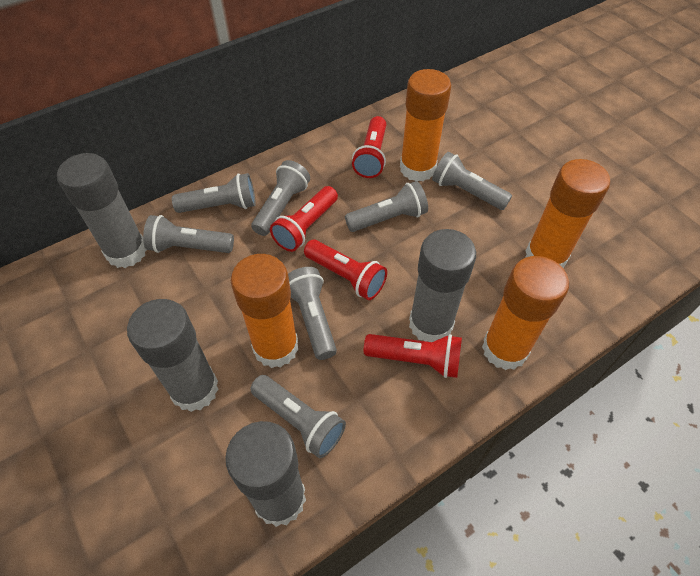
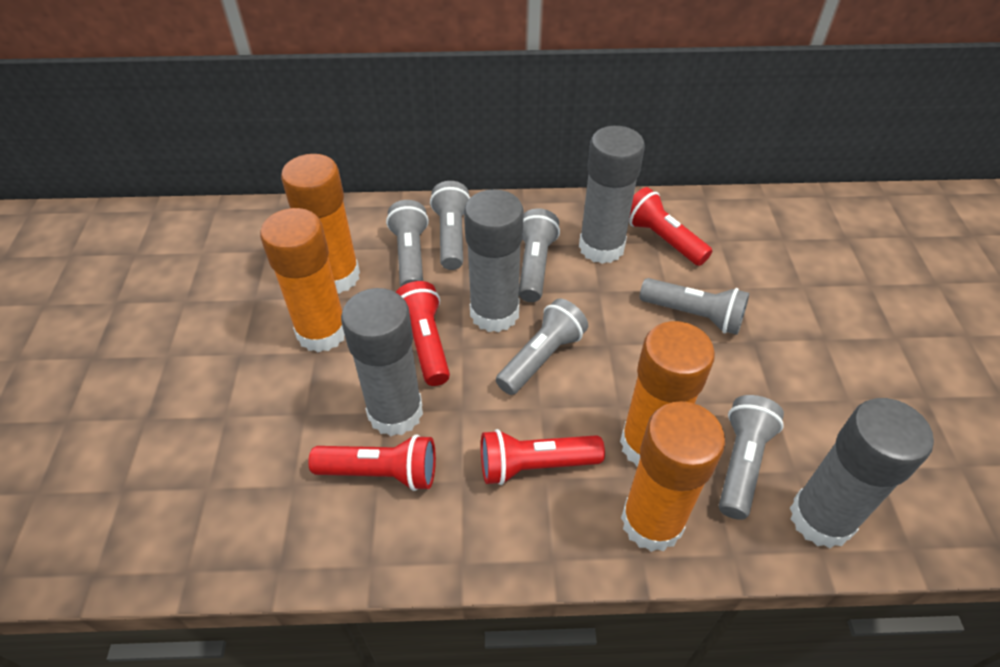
grey flashlight: 7 -> 6

